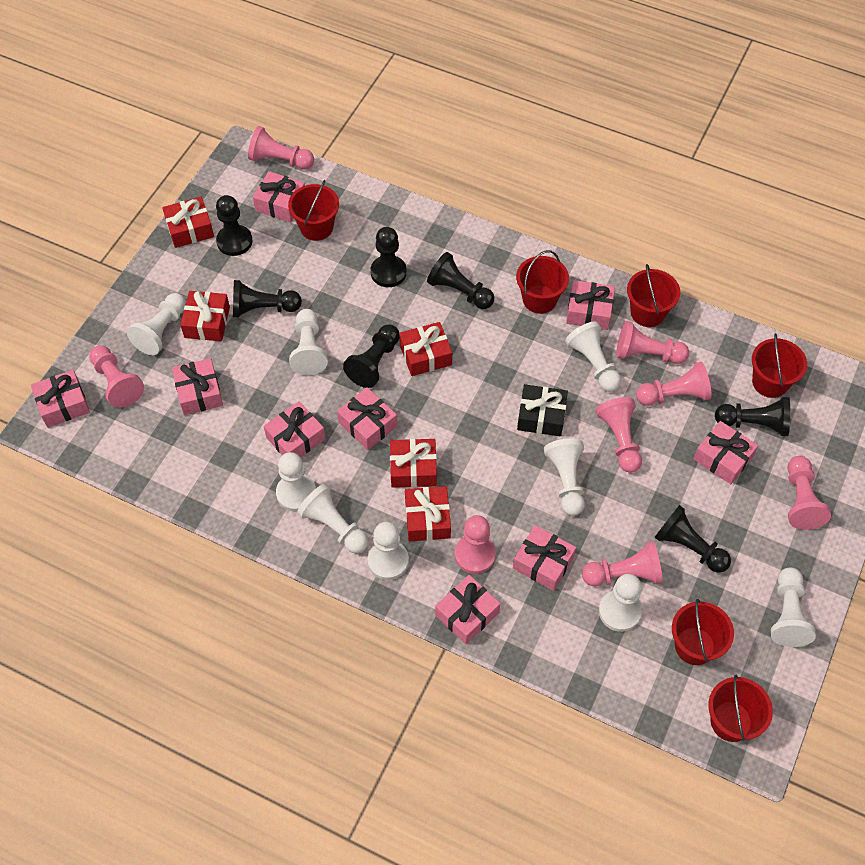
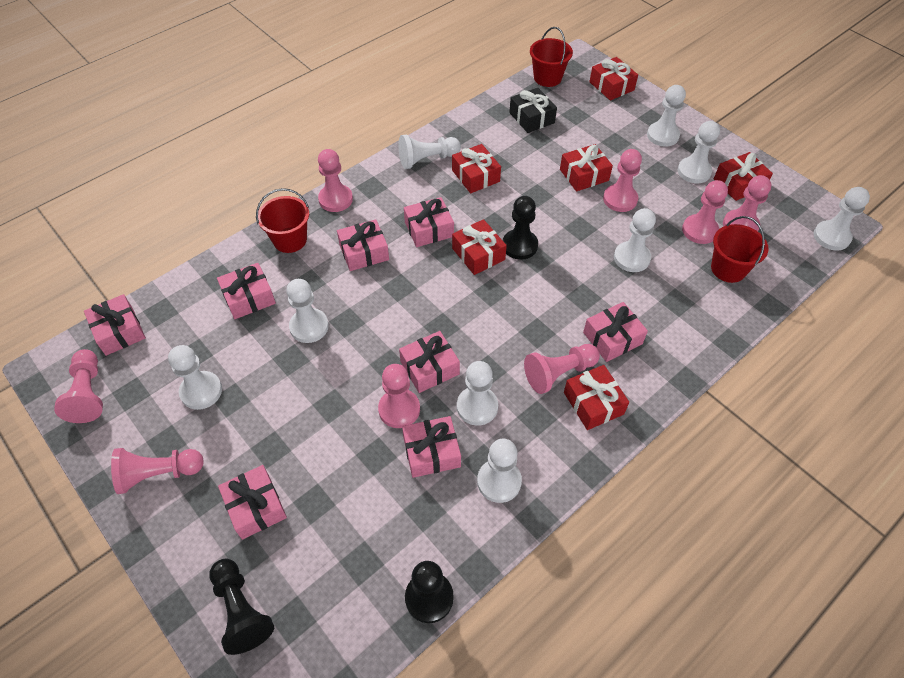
black pawn: 7 -> 3
pink gift: 9 -> 8
red bucket: 6 -> 3
red gift: 5 -> 6

